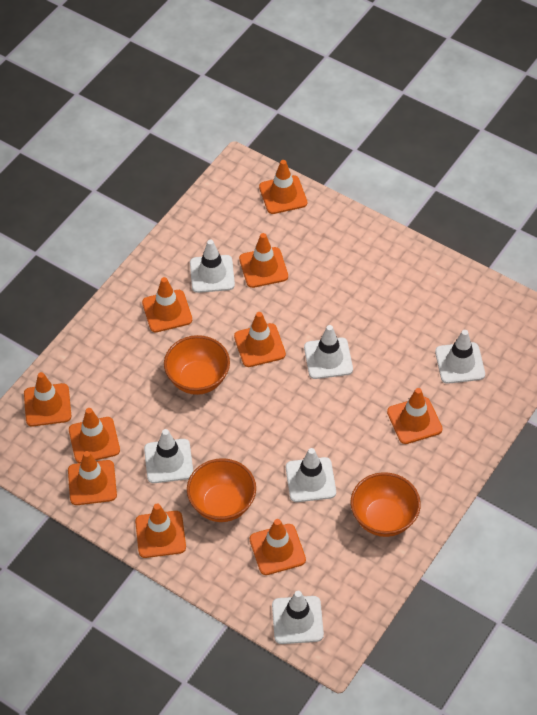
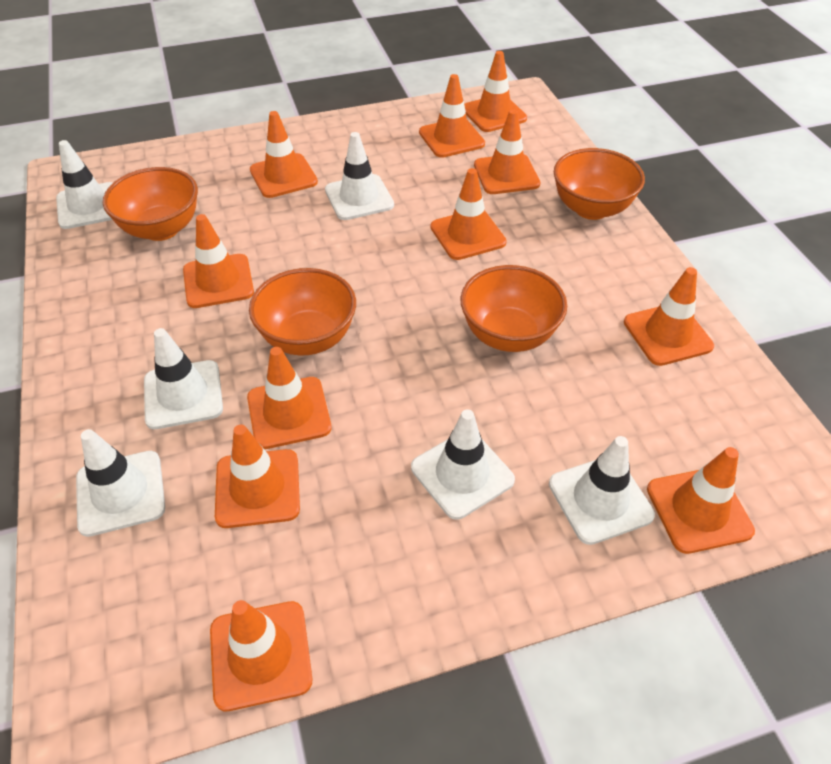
orange bowl: 3 -> 4
orange traffic cone: 10 -> 11

